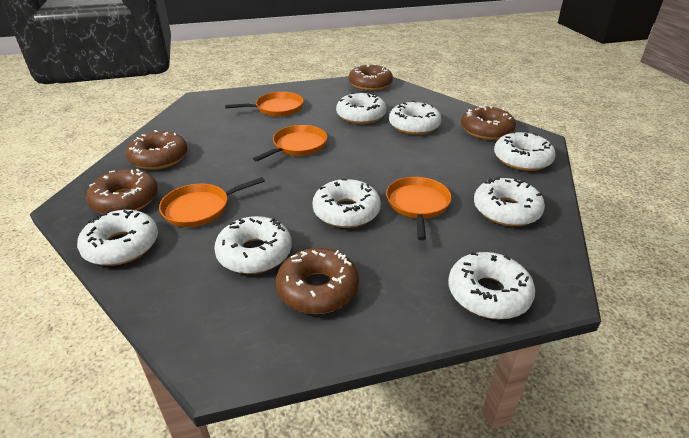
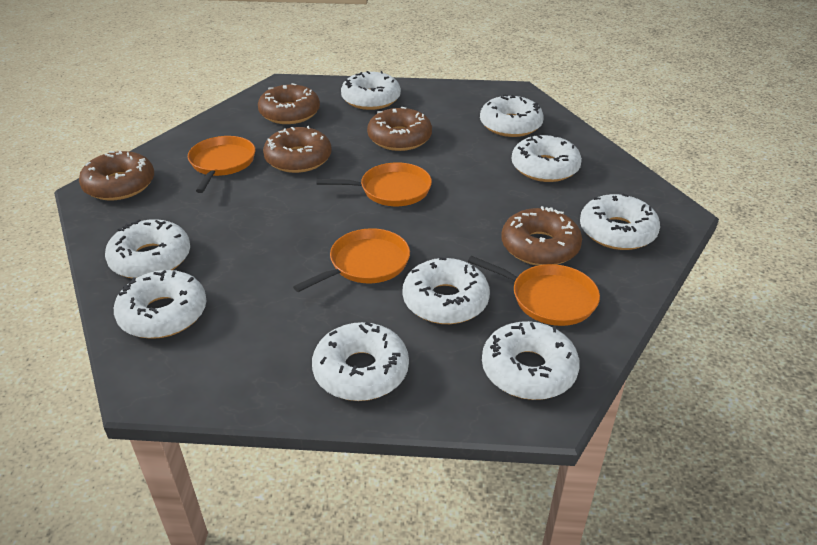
white donut: 8 -> 9

